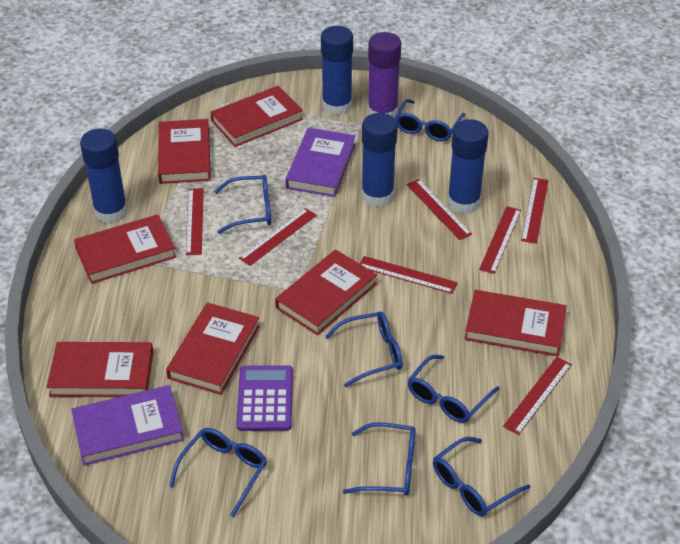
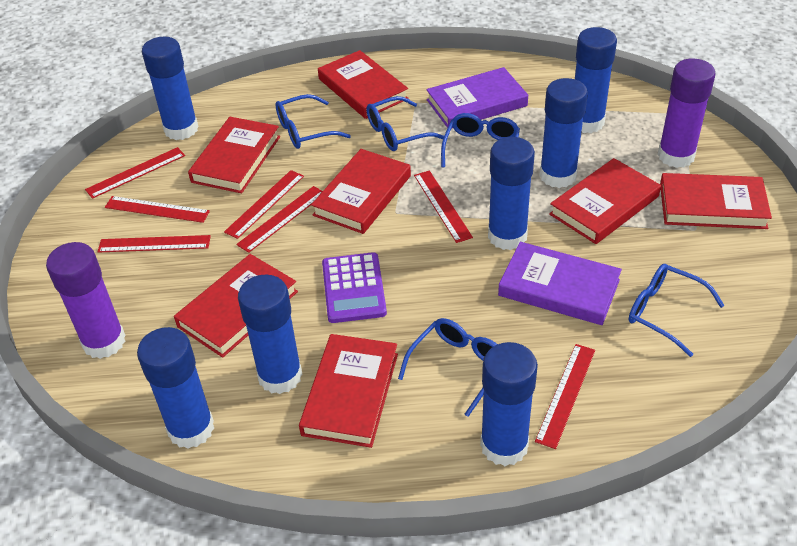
blue glasses: 7 -> 5
blue glue stick: 4 -> 7
purple glue stick: 1 -> 2

